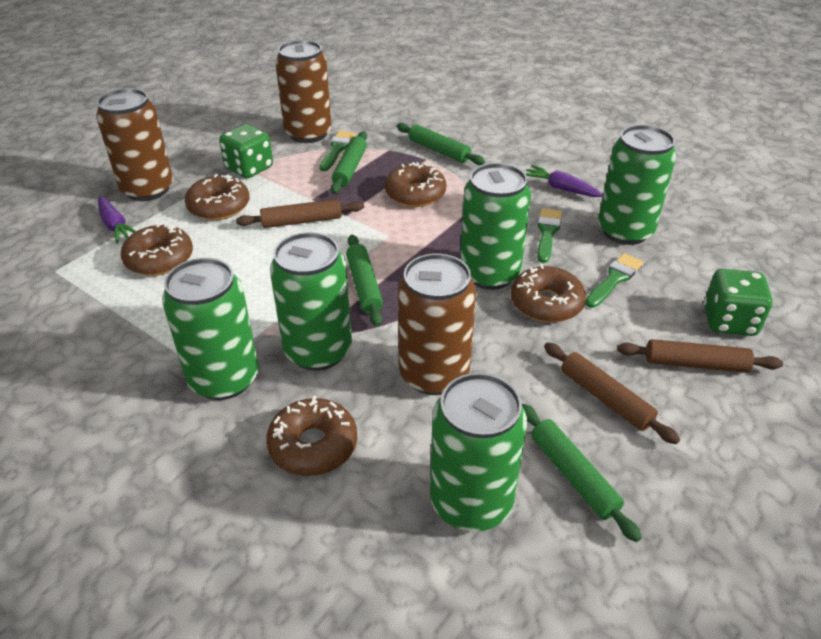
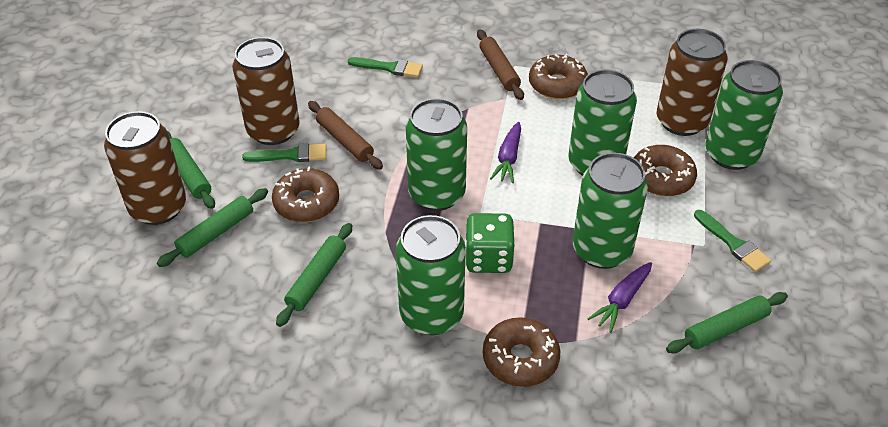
brown donut: 5 -> 4
brown rolling pin: 3 -> 2
green dice: 2 -> 1

